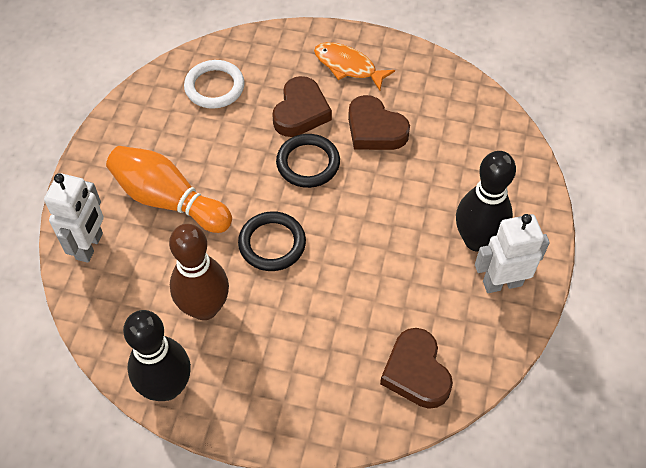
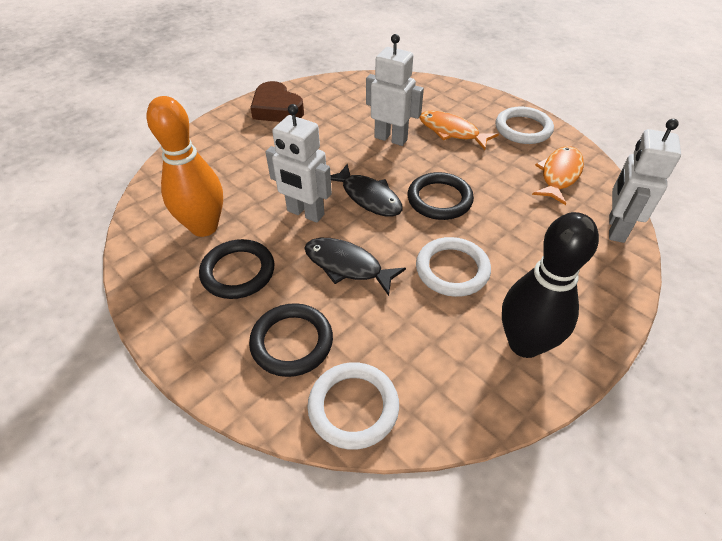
black bowling pin: 2 -> 1
black fish: 0 -> 2
black ring: 2 -> 3
brown bowling pin: 1 -> 0
brown heart: 3 -> 1
orange fish: 1 -> 2
white ring: 1 -> 3
white robot: 2 -> 3

